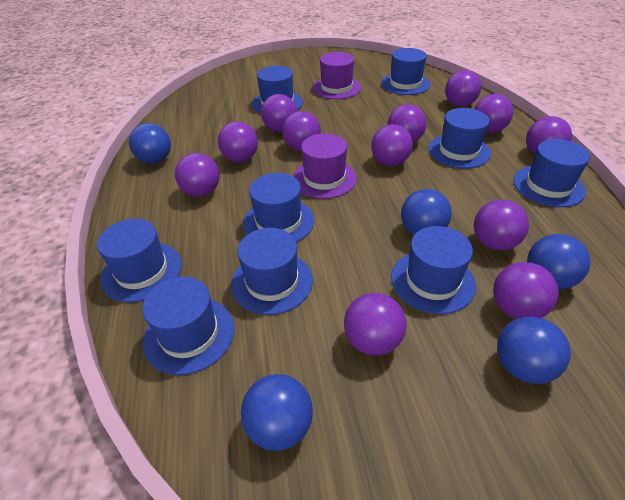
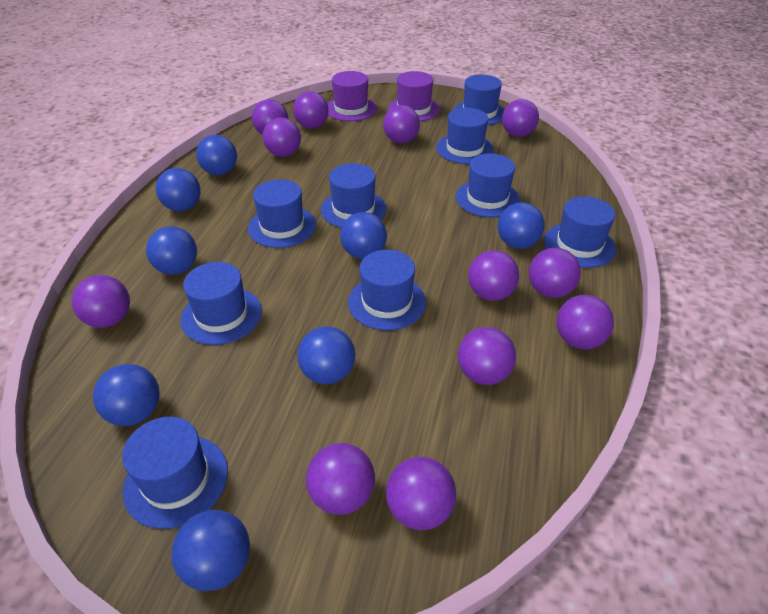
blue ball: 5 -> 8

